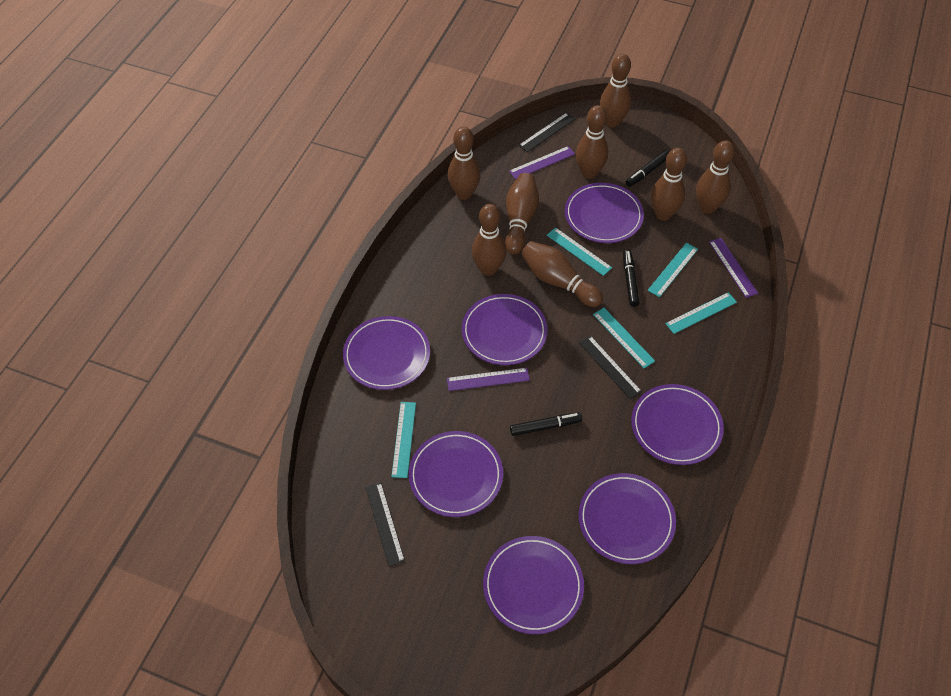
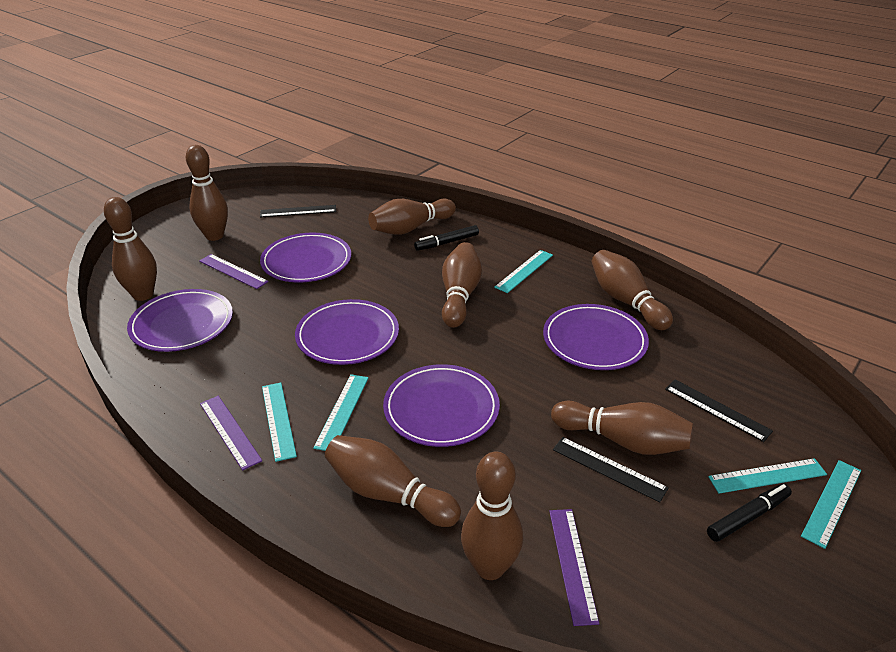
black marker: 3 -> 2
purple plate: 7 -> 5

